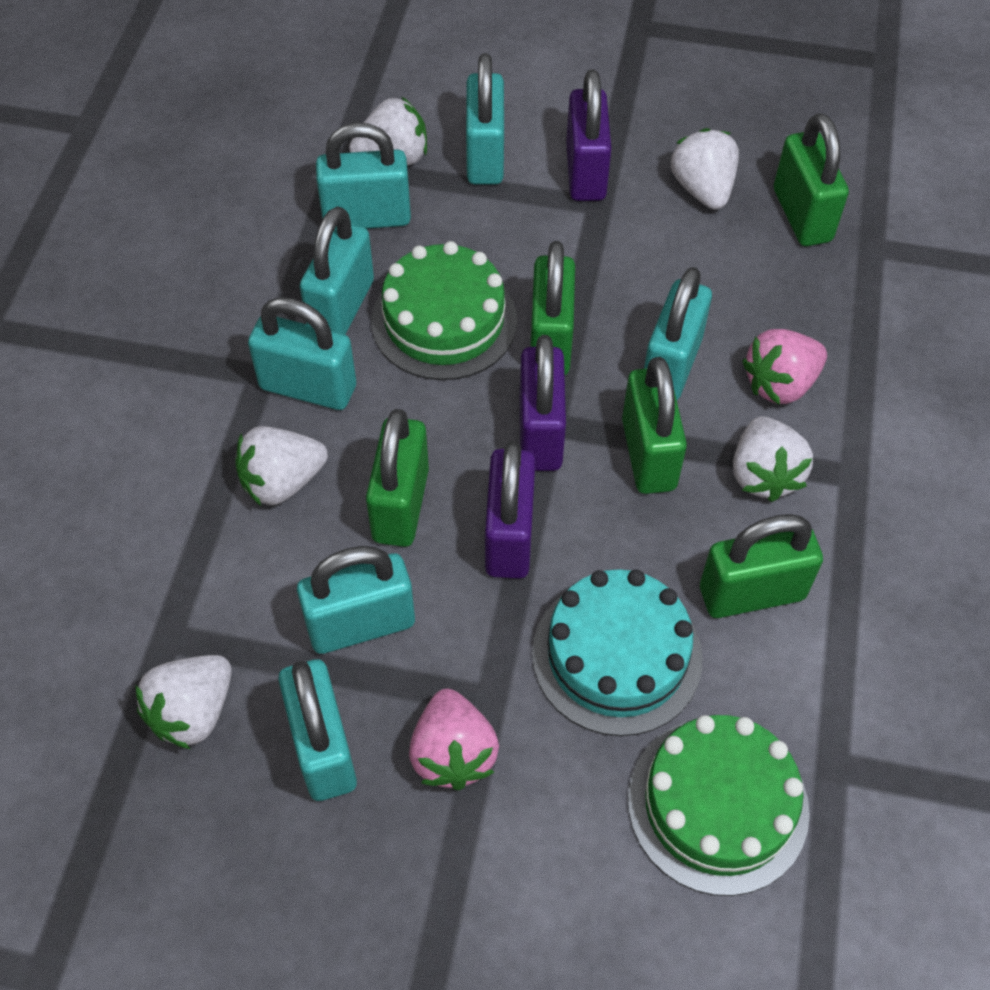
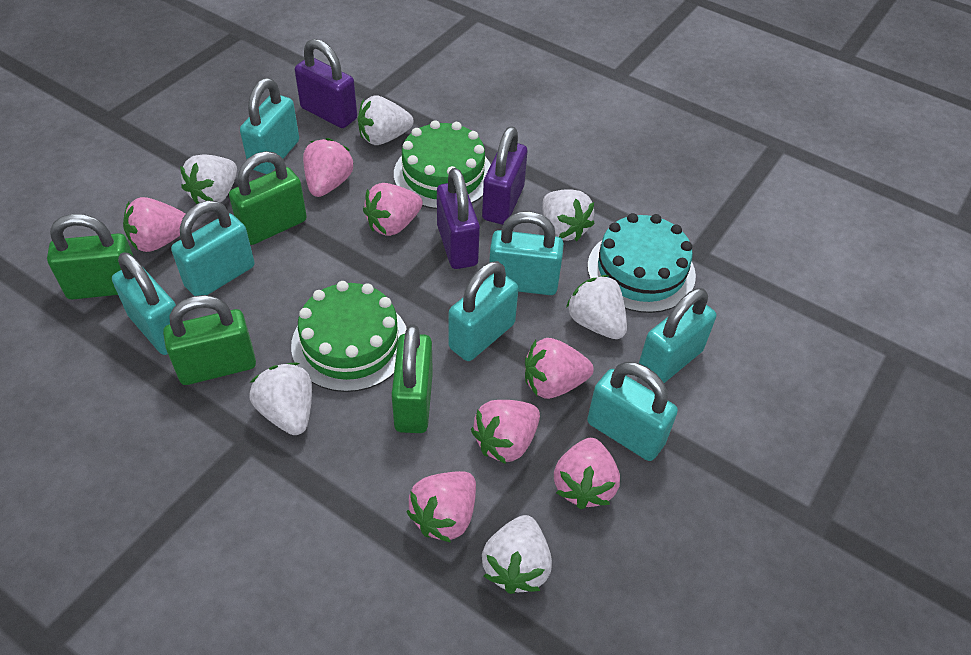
green padlock: 5 -> 4
pink strawberry: 2 -> 7
white strawberry: 5 -> 6

